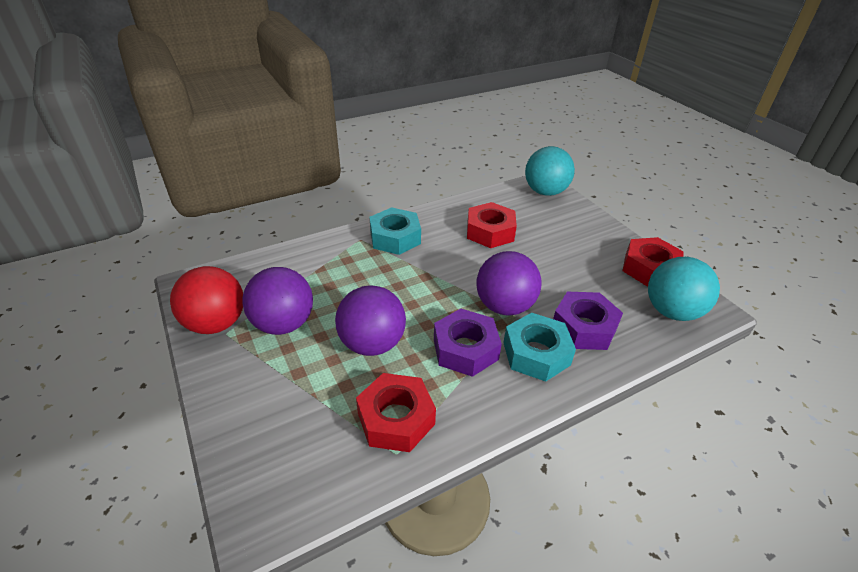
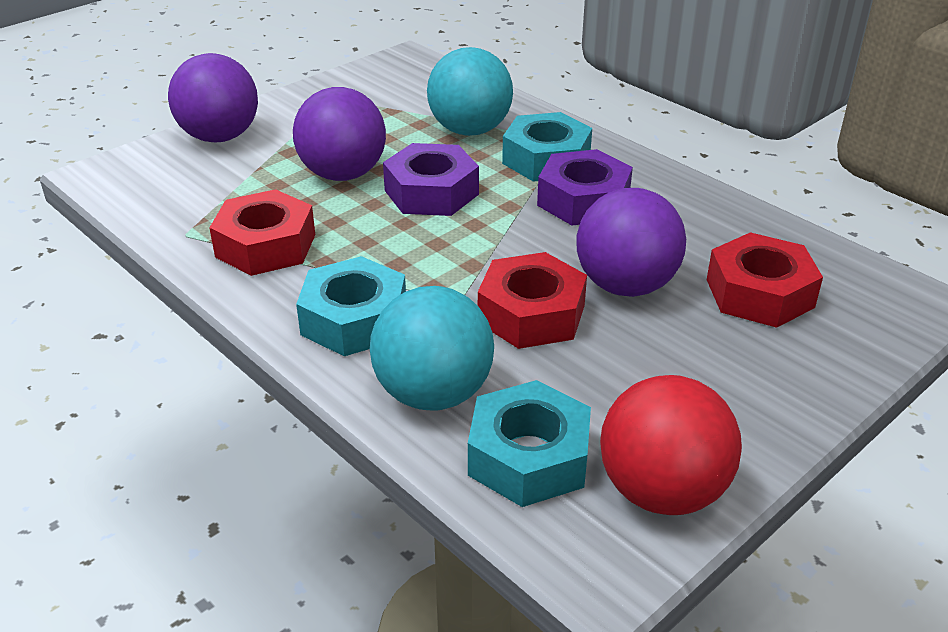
turquoise nut: 2 -> 3

